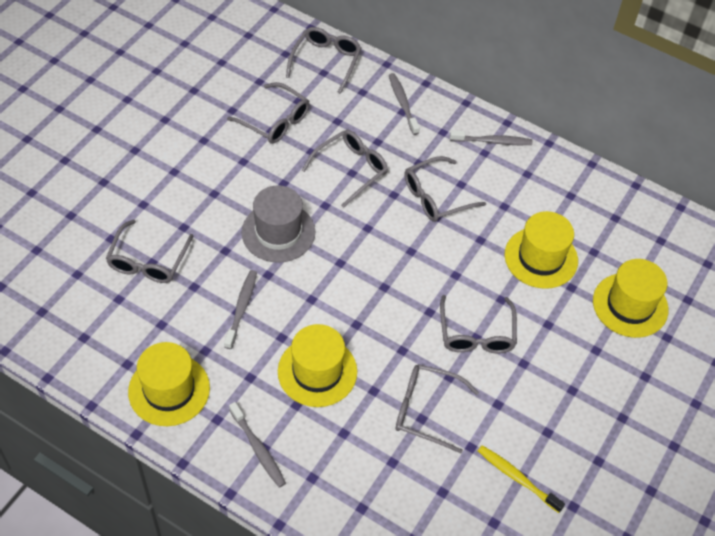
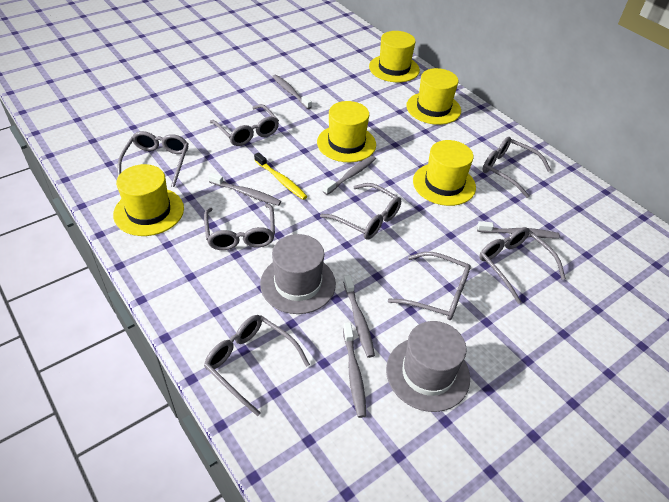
grey glasses: 7 -> 8
grey hat: 1 -> 2
grey toothbrush: 4 -> 6
yellow hat: 4 -> 5

